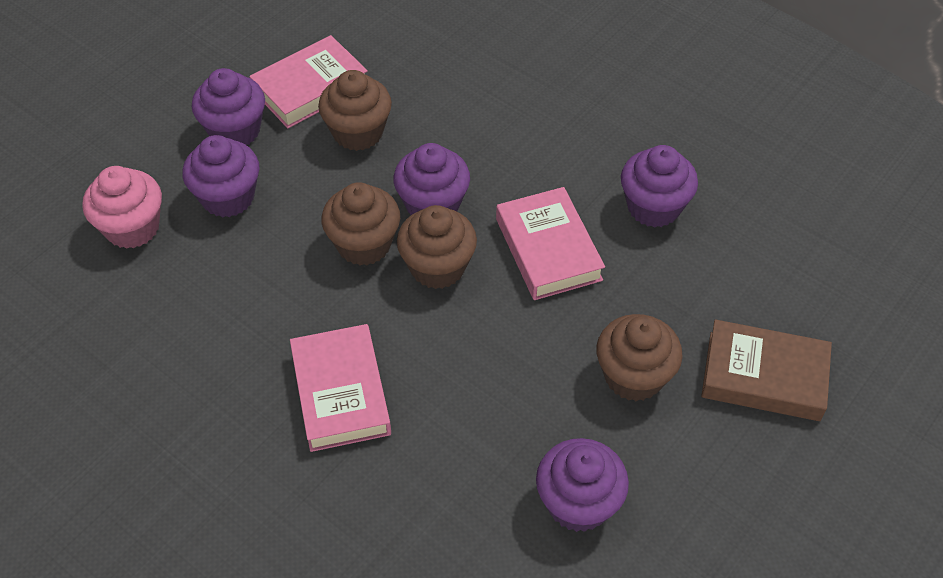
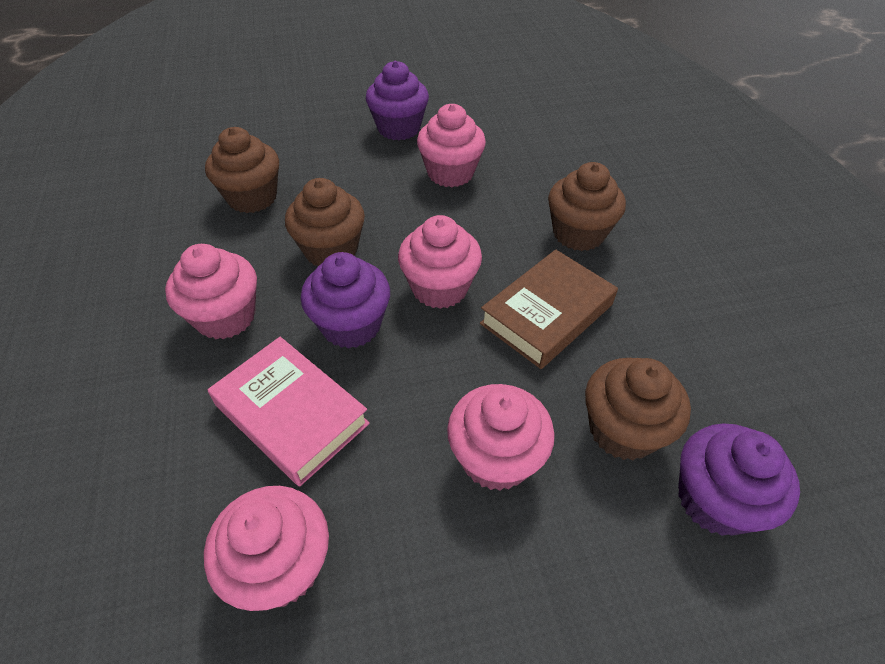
pink book: 3 -> 1
pink cupcake: 1 -> 5
purple cupcake: 5 -> 3

